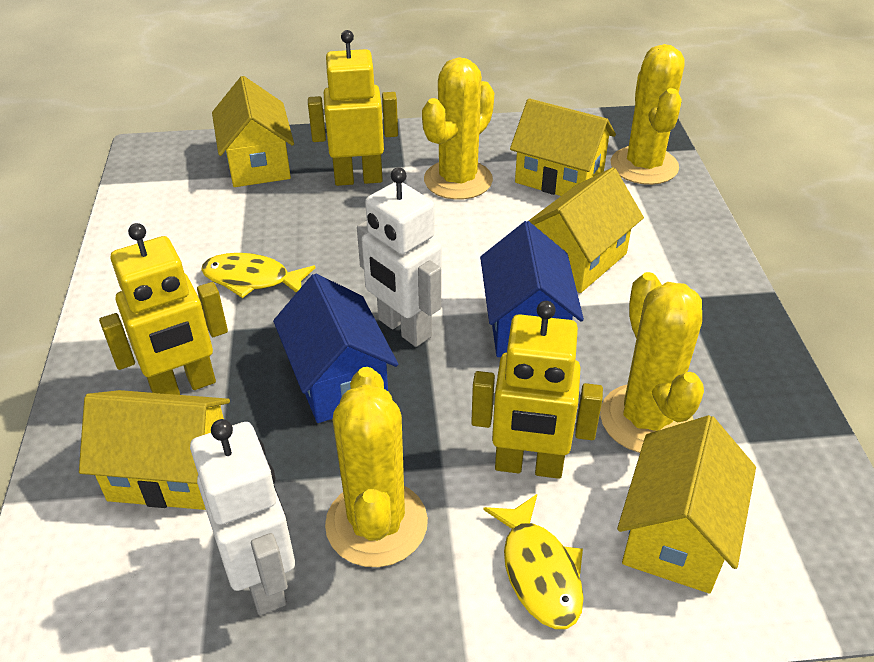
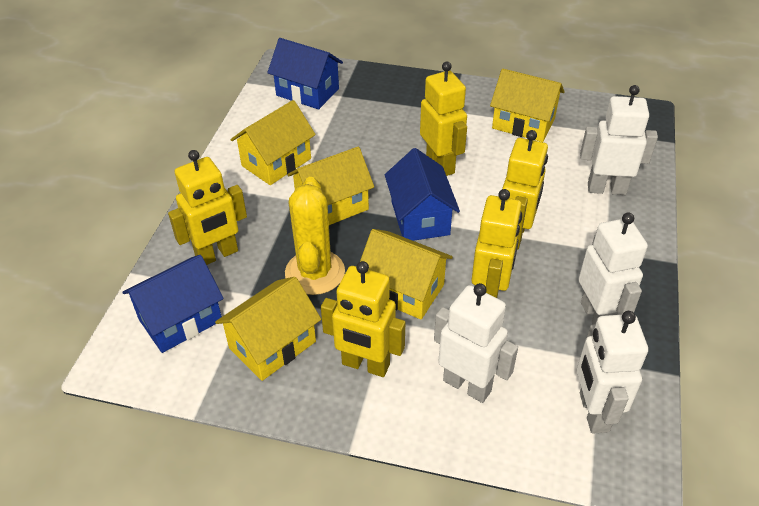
blue house: 2 -> 3
white robot: 2 -> 4
yellow cactus: 4 -> 1
yellow fish: 2 -> 0
yellow robot: 3 -> 5

